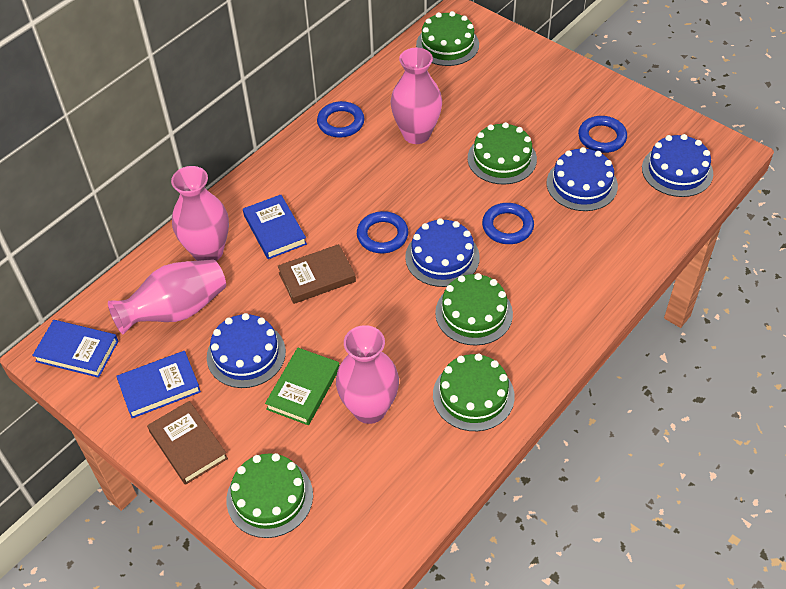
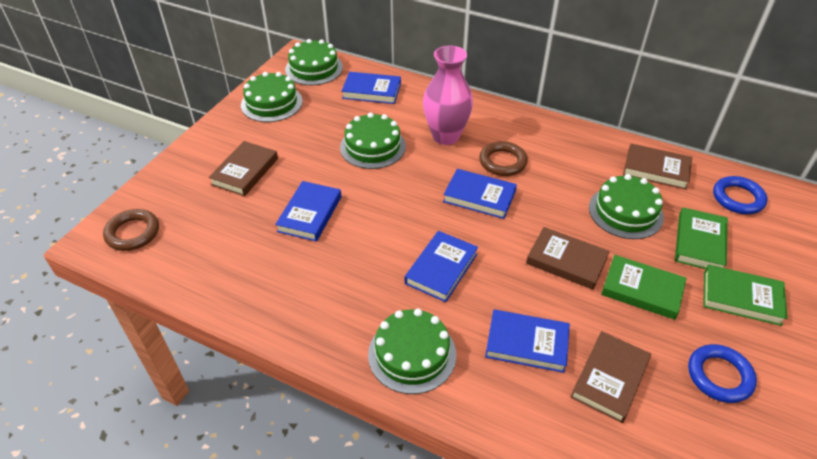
blue book: 3 -> 5
blue cake: 4 -> 0
blue ring: 4 -> 2
brown book: 2 -> 4
brown ring: 0 -> 2
green book: 1 -> 3
pink vase: 4 -> 1

